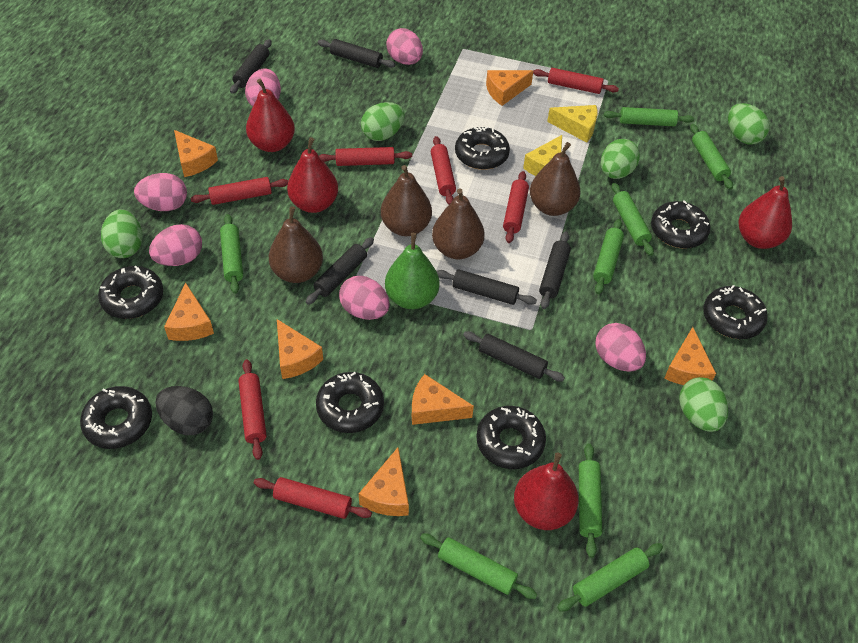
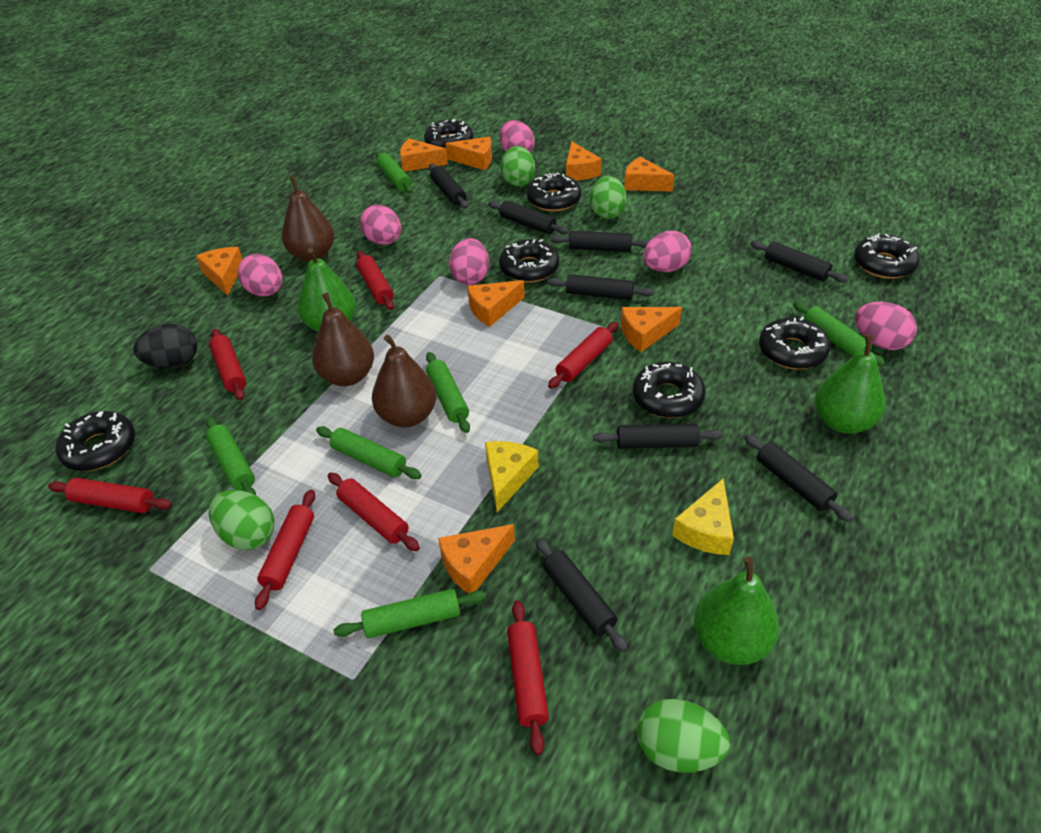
black rolling pin: 6 -> 8
brown pear: 4 -> 3
green egg: 5 -> 4
green pear: 1 -> 3
green rolling pin: 8 -> 6
orange cheese: 7 -> 8
red pear: 4 -> 0

